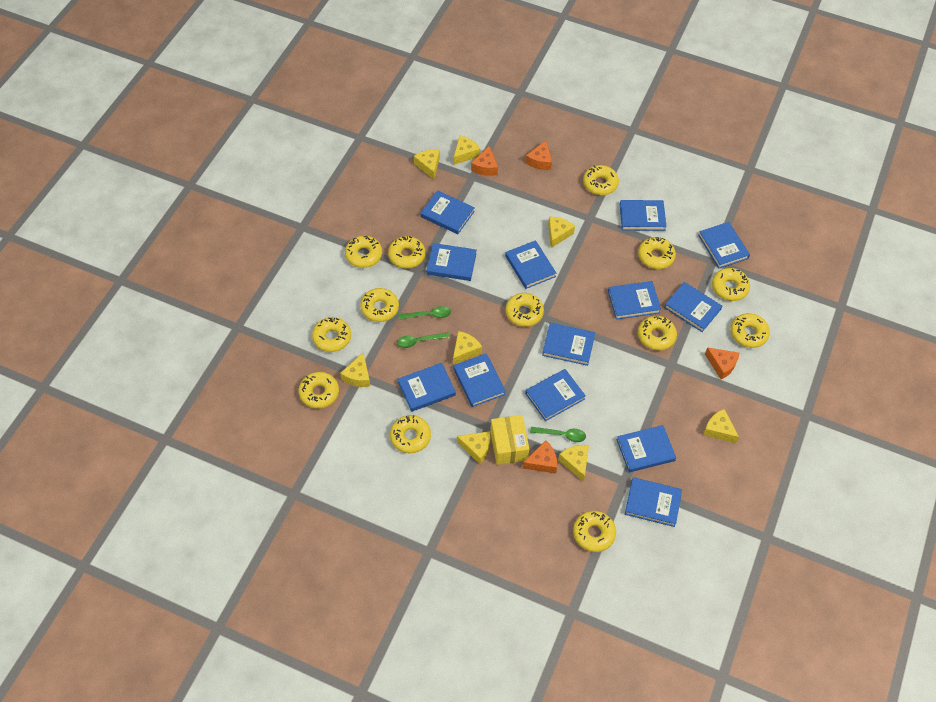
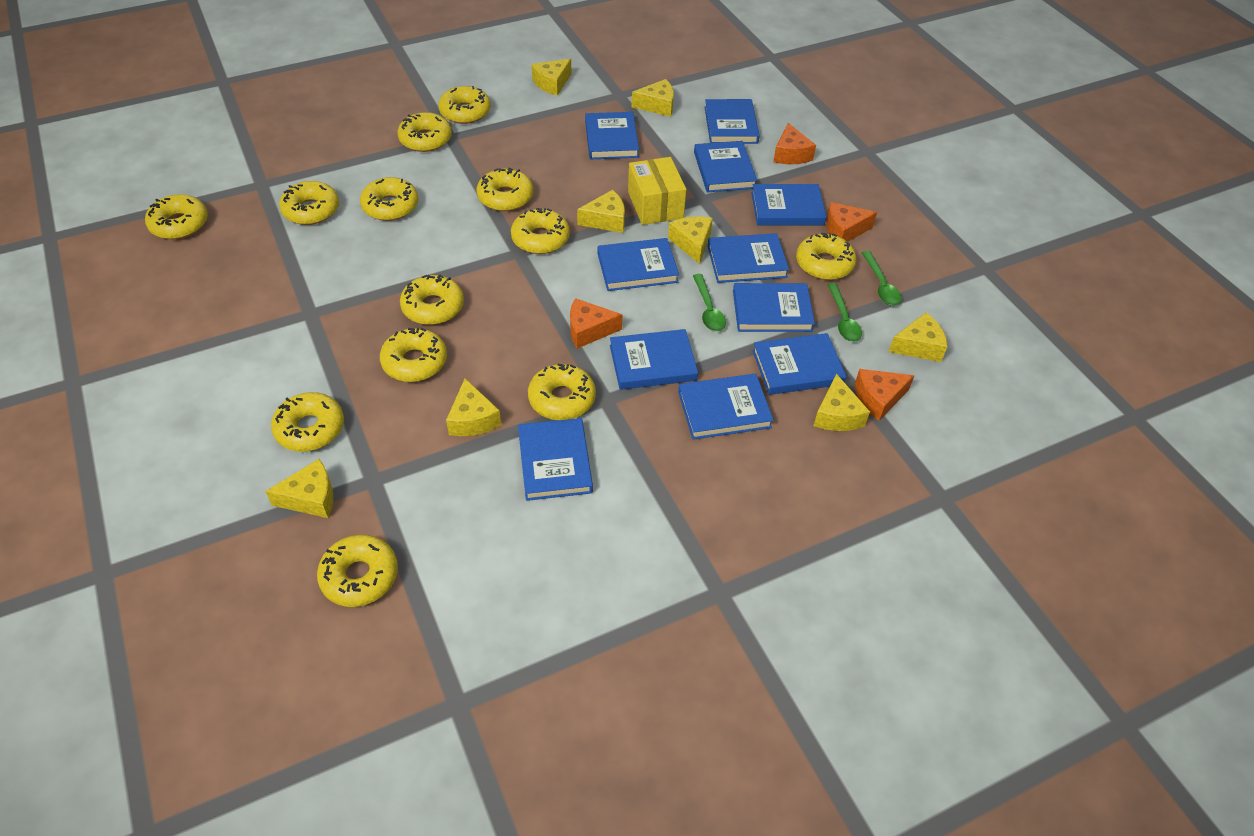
blue book: 13 -> 11

